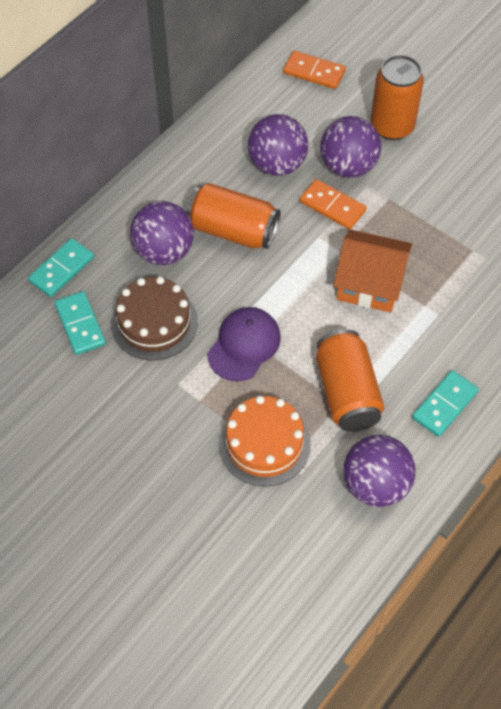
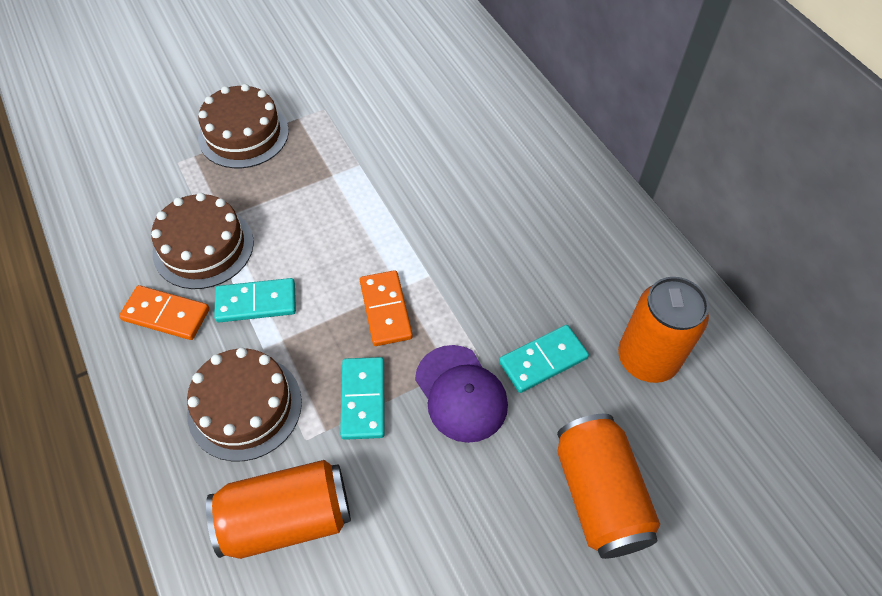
brown cake: 1 -> 3
orange cake: 1 -> 0
orange house: 1 -> 0
purple ball: 4 -> 0

